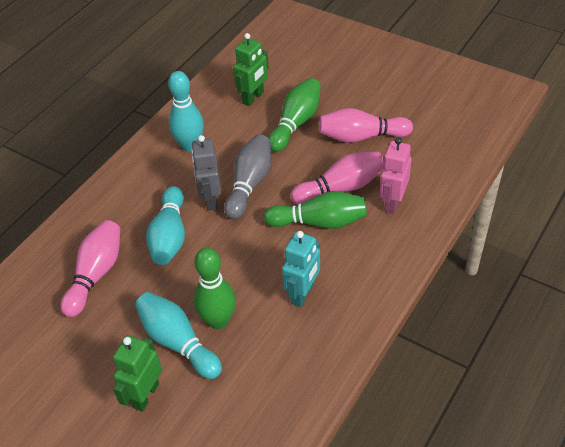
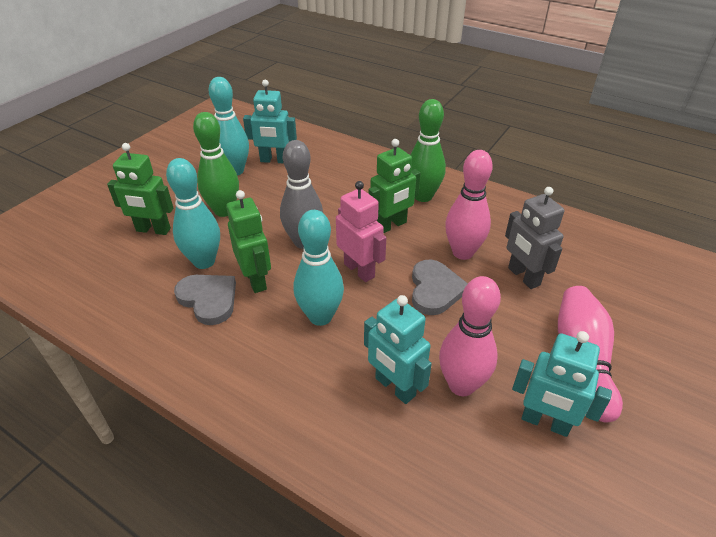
green bowling pin: 3 -> 2
green robot: 2 -> 3
grey heart: 0 -> 2
turquoise robot: 1 -> 3

